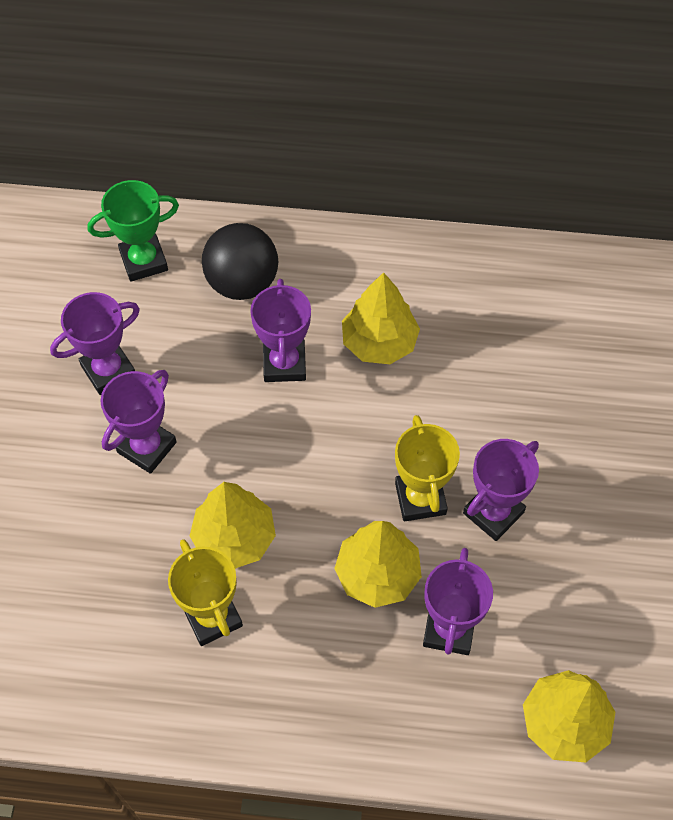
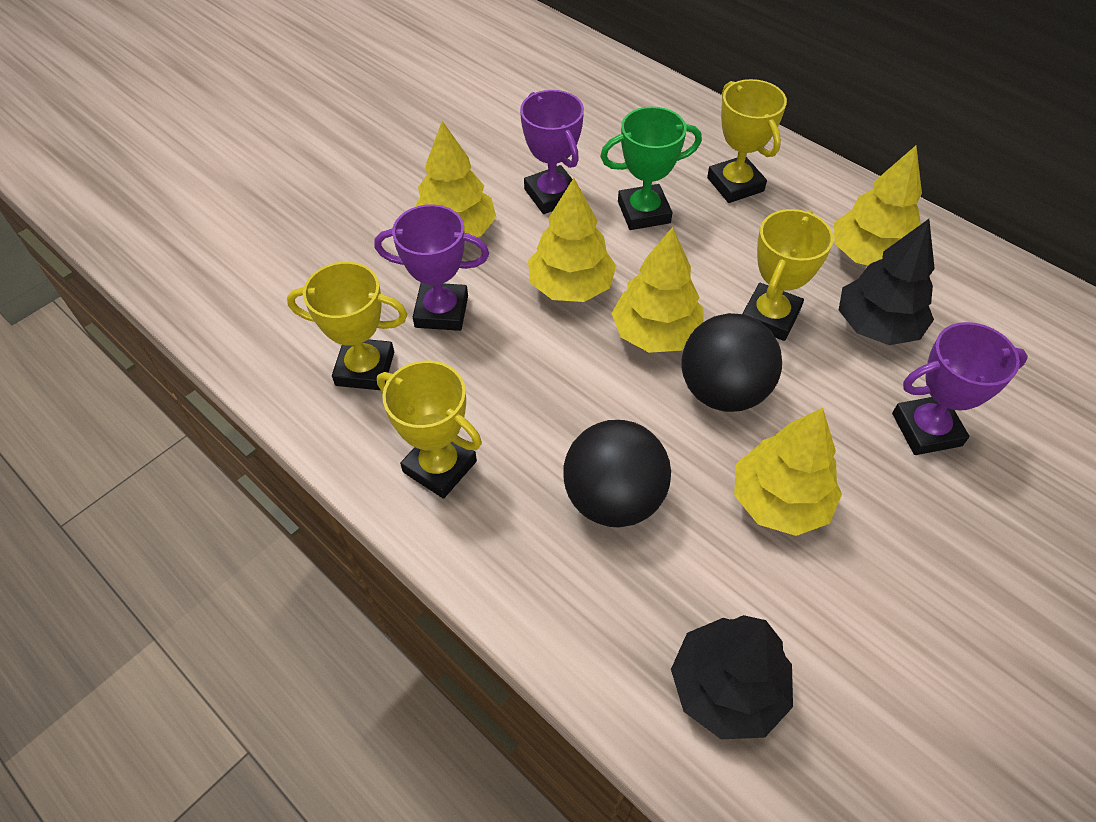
black ball: 1 -> 2
black tree: 0 -> 2
purple trophy: 5 -> 3
yellow tree: 4 -> 5
yellow trophy: 2 -> 4

